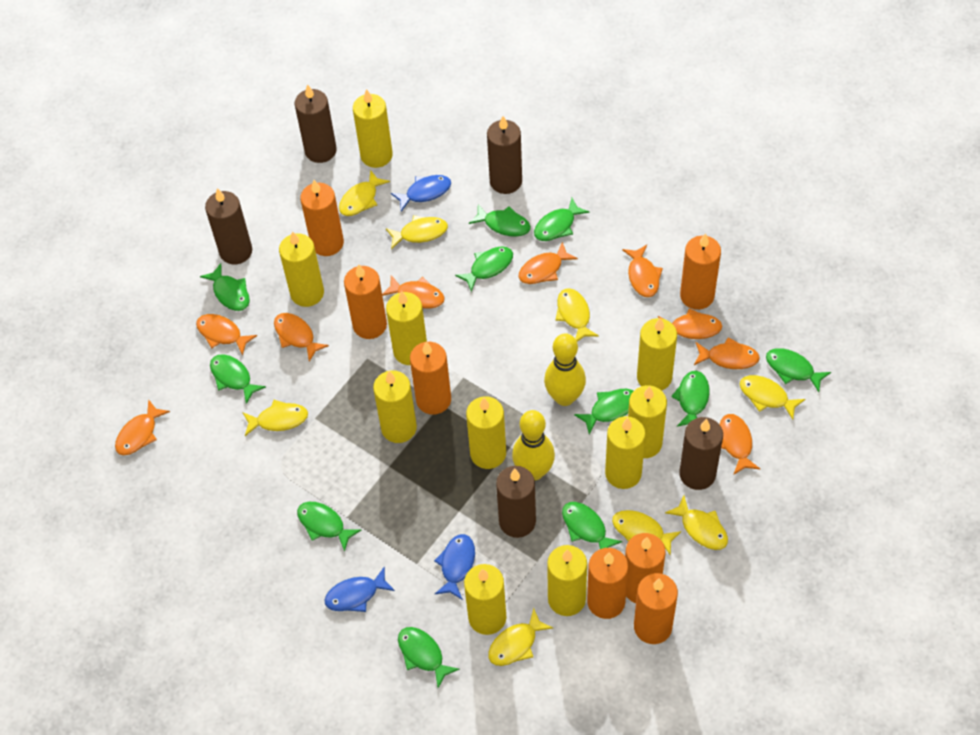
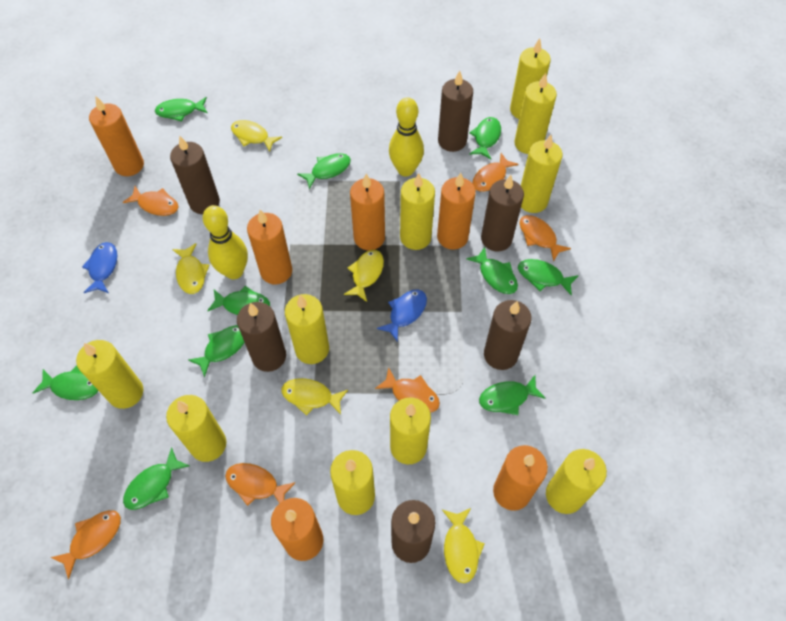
blue fish: 3 -> 2
brown candle: 5 -> 6
green fish: 11 -> 10
orange candle: 7 -> 6
orange fish: 9 -> 6
yellow fish: 8 -> 5

